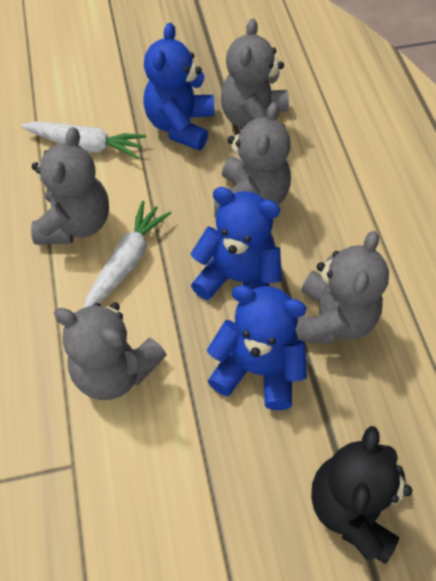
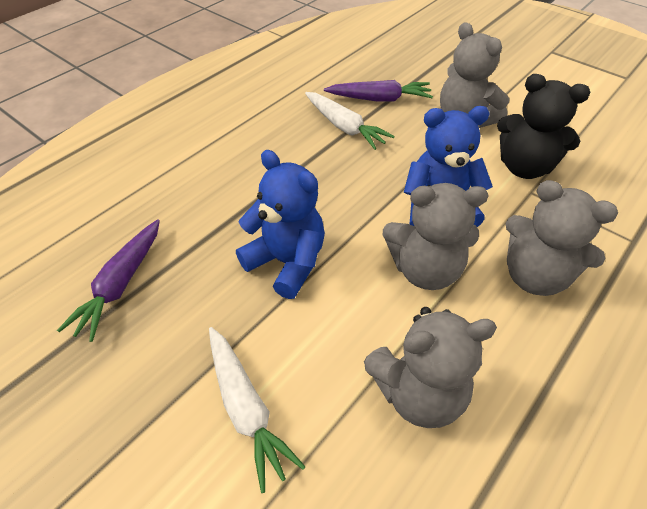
blue teddy bear: 3 -> 2
grey teddy bear: 5 -> 4
purple carrot: 0 -> 2

